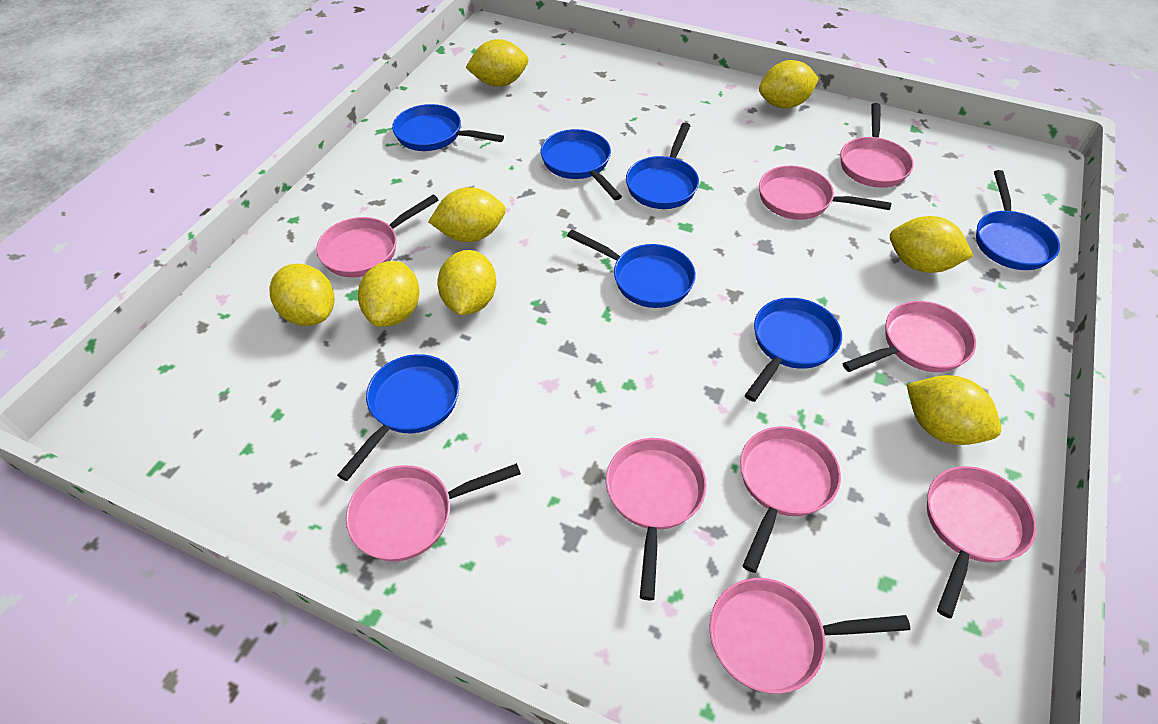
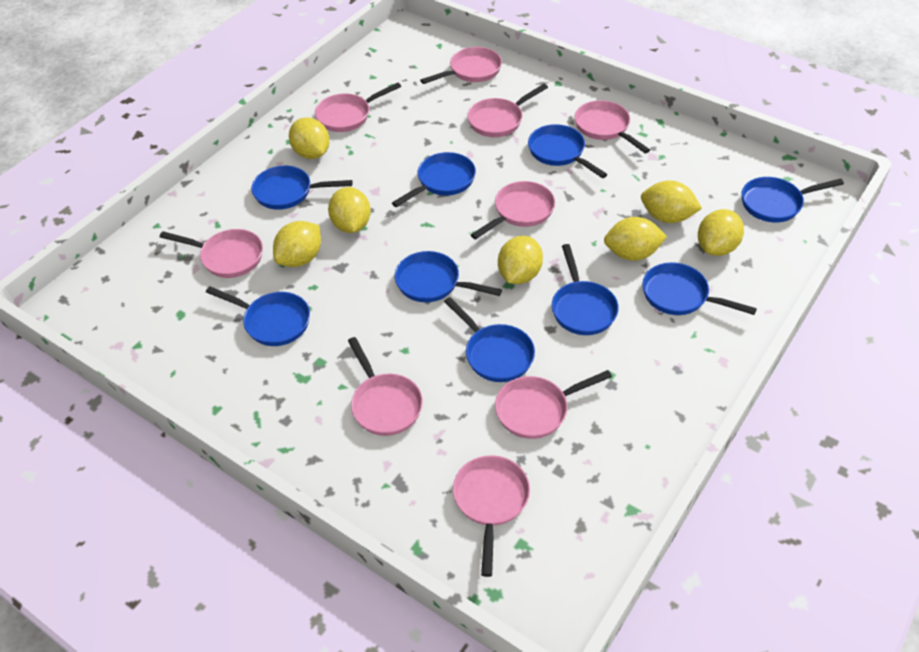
blue pan: 7 -> 9
yellow lemon: 8 -> 7

